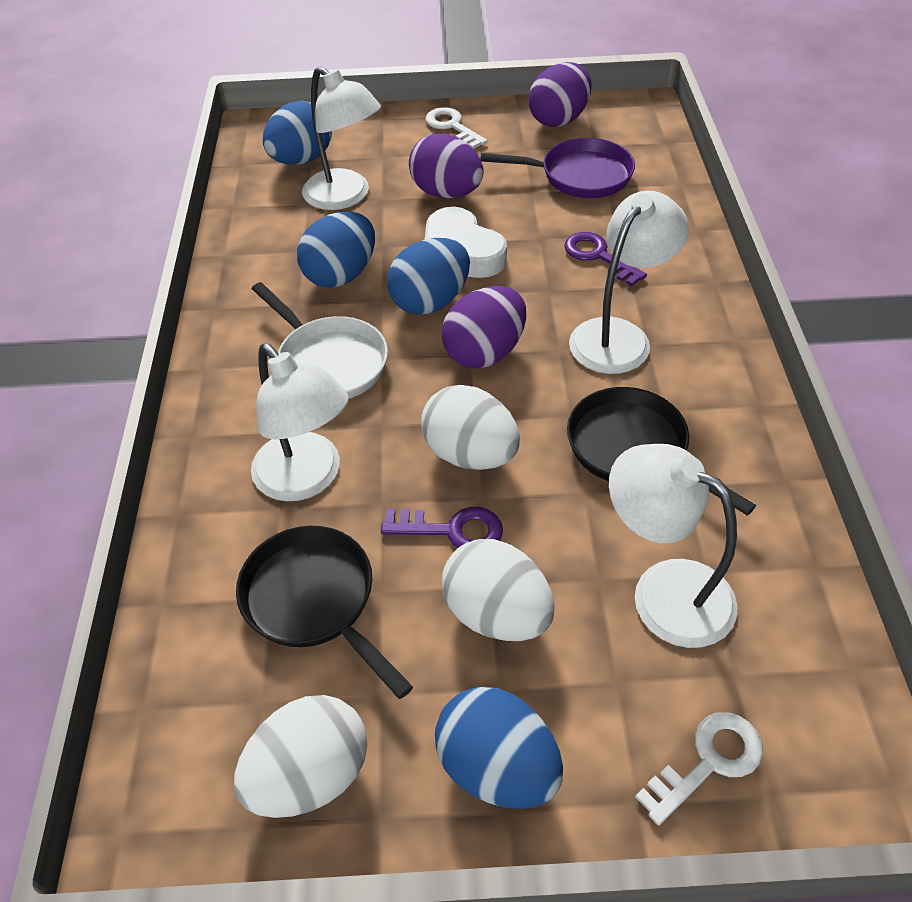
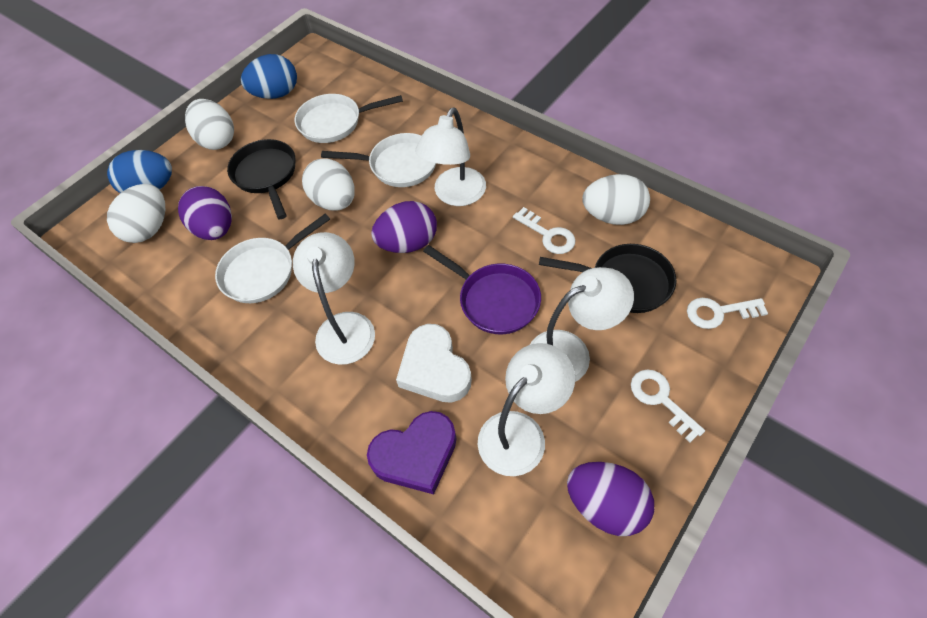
blue egg: 4 -> 2
purple heart: 0 -> 1
purple key: 2 -> 0
white egg: 3 -> 4
white key: 2 -> 3
white pan: 1 -> 3

